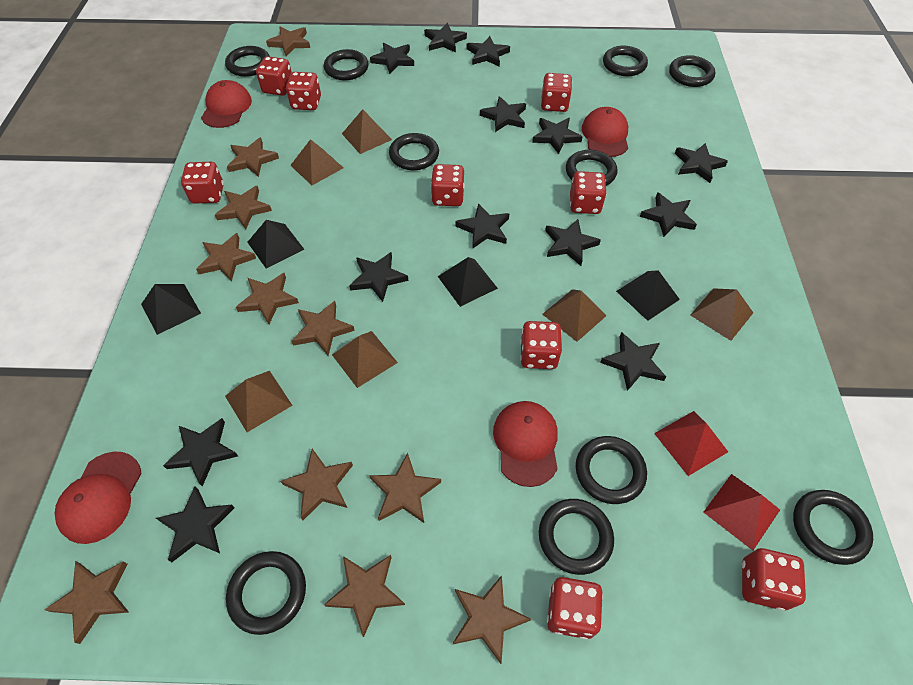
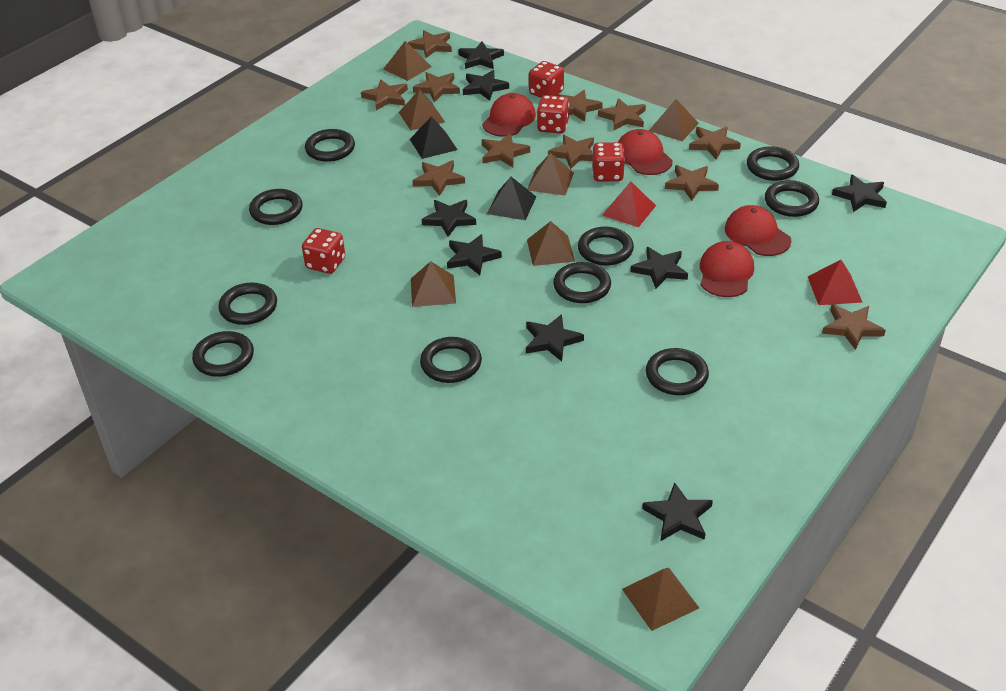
black pyramid: 4 -> 2
black star: 13 -> 8
brown pyramid: 6 -> 7
red dice: 9 -> 4

